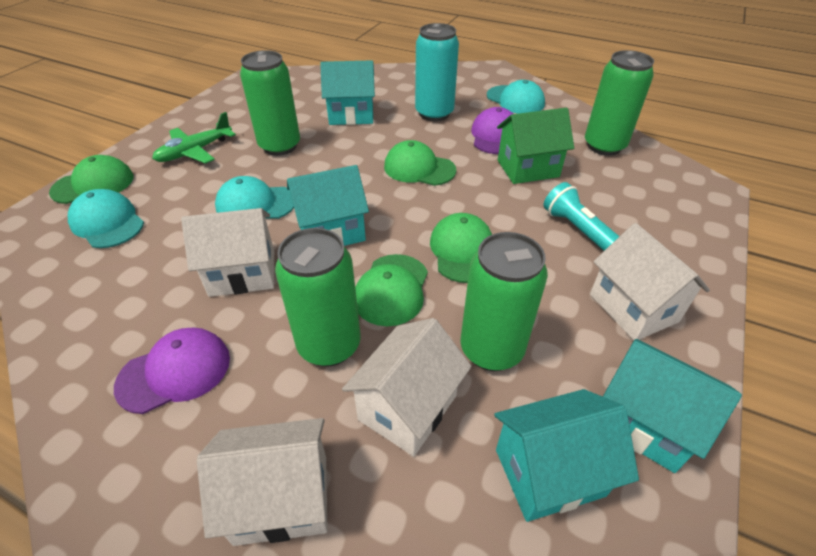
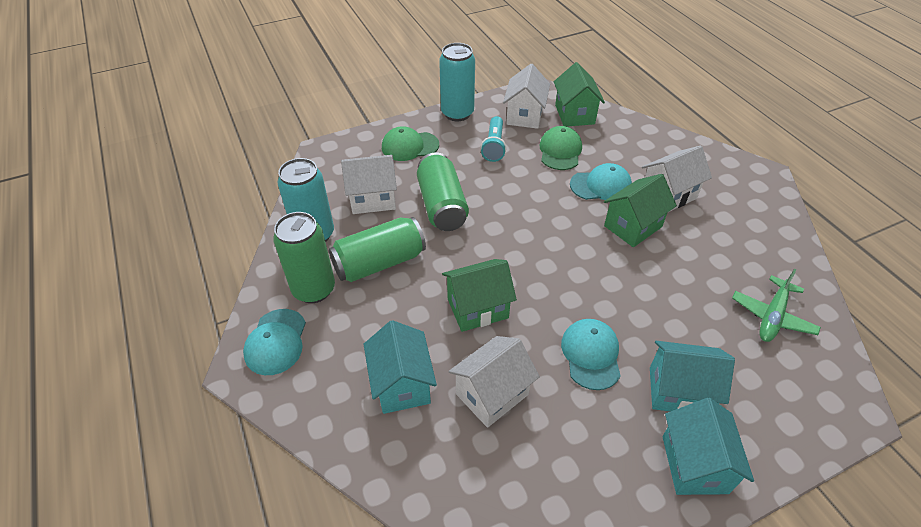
green can: 4 -> 3
green cap: 4 -> 2
green house: 1 -> 3
purple cap: 2 -> 0
turquoise can: 1 -> 2
turquoise house: 4 -> 3

